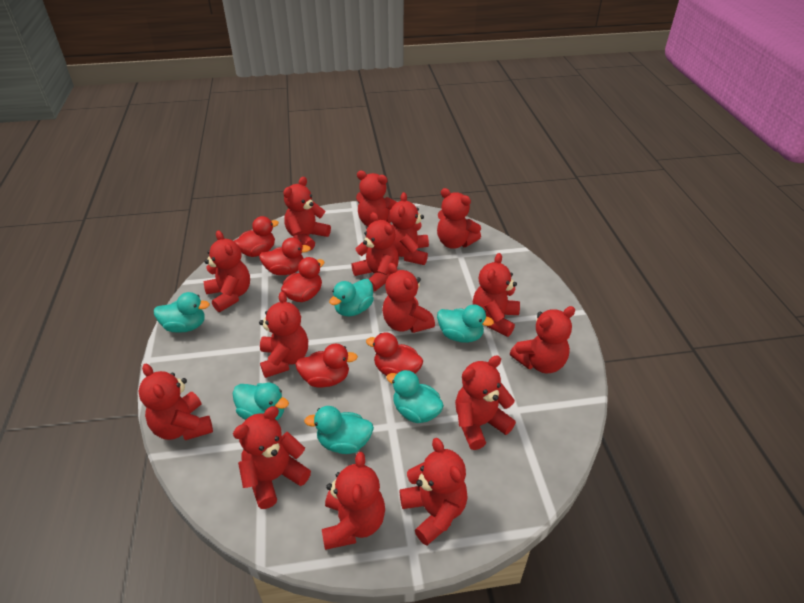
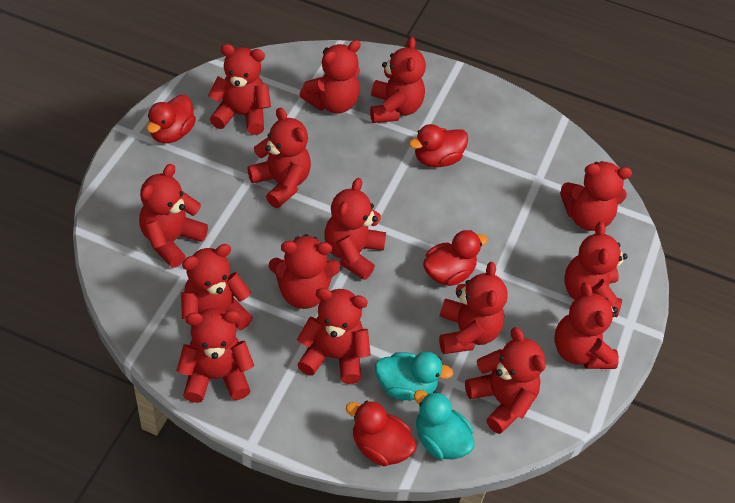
red duck: 5 -> 4
turquoise duck: 6 -> 2

